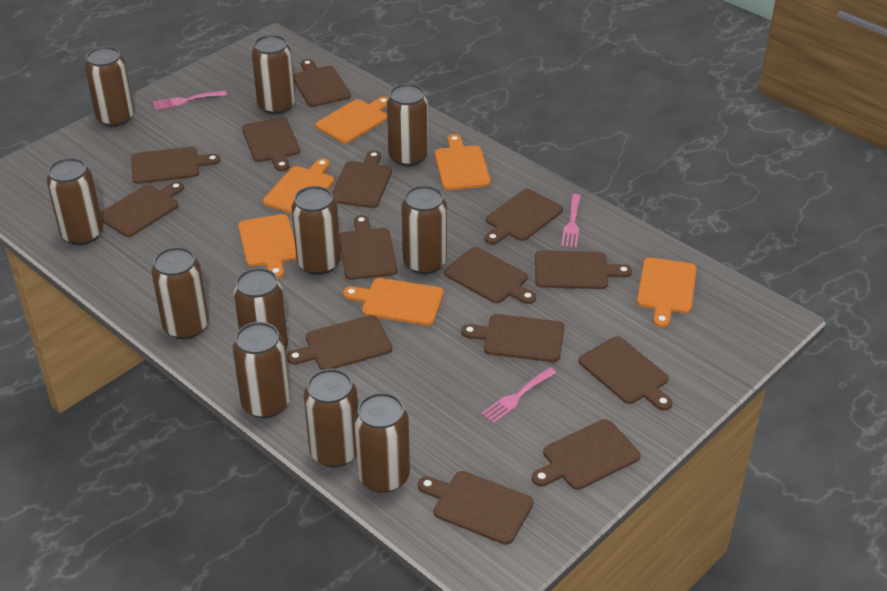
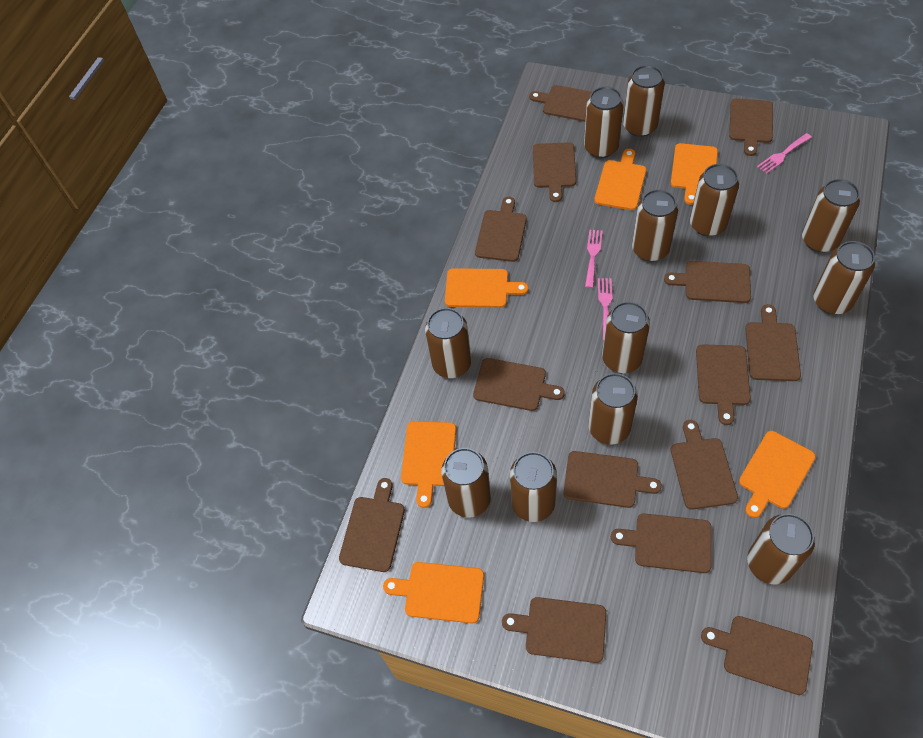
brown can: 11 -> 12

